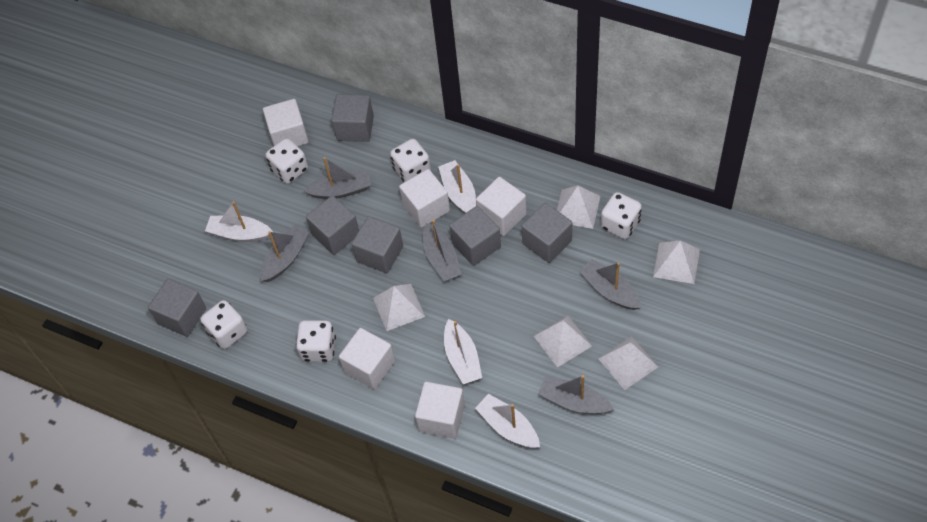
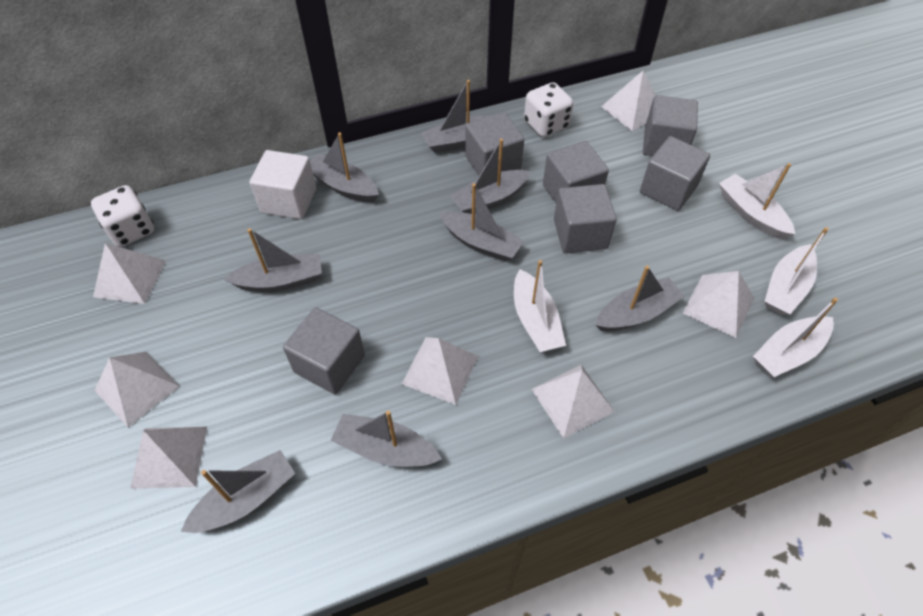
grey boat: 5 -> 8
white cube: 5 -> 1
white dice: 5 -> 2
white pyramid: 5 -> 7

